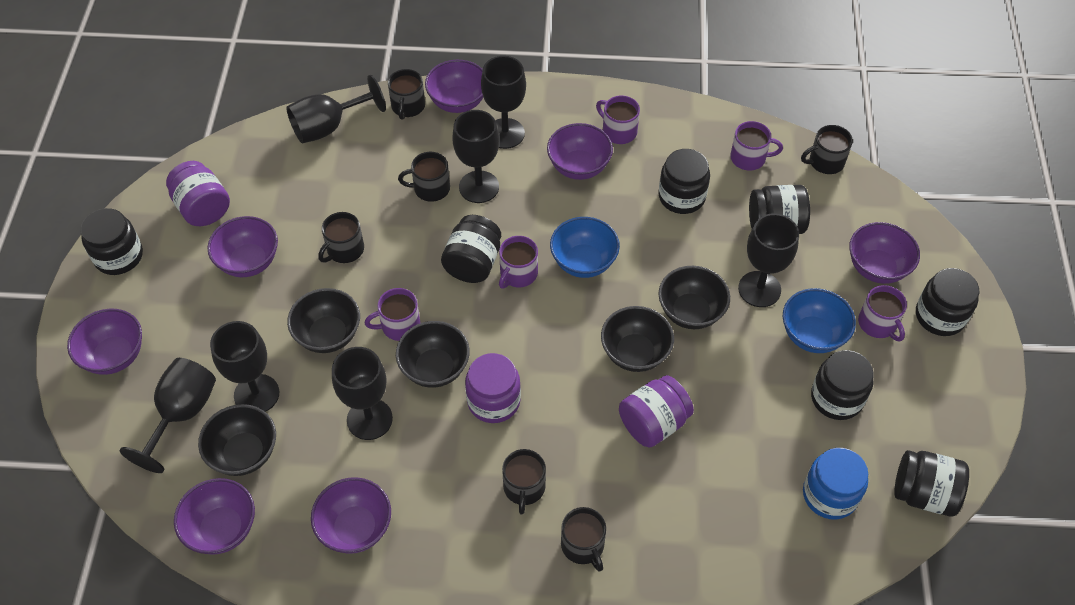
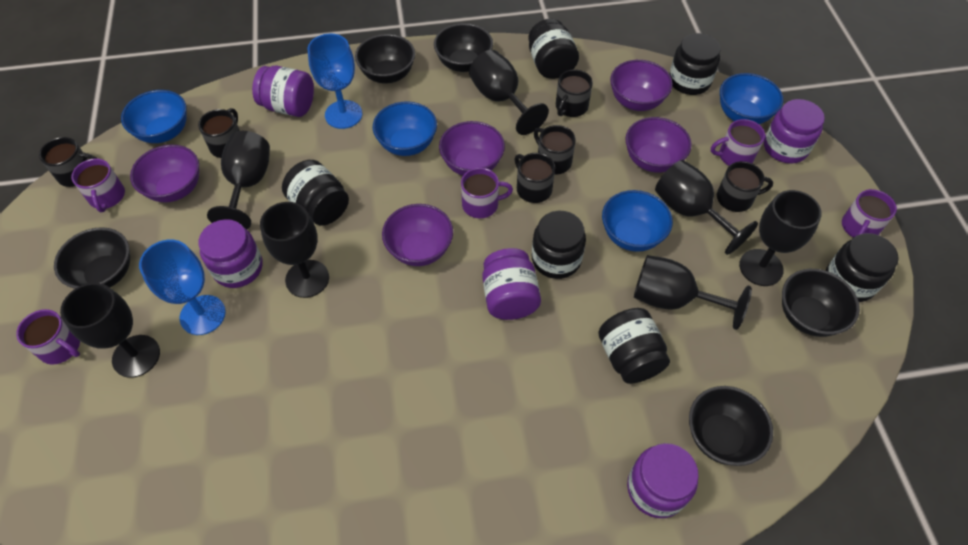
black jar: 7 -> 6
blue bowl: 2 -> 4
blue goblet: 0 -> 2
blue jar: 1 -> 0
purple bowl: 7 -> 5
purple jar: 3 -> 5

